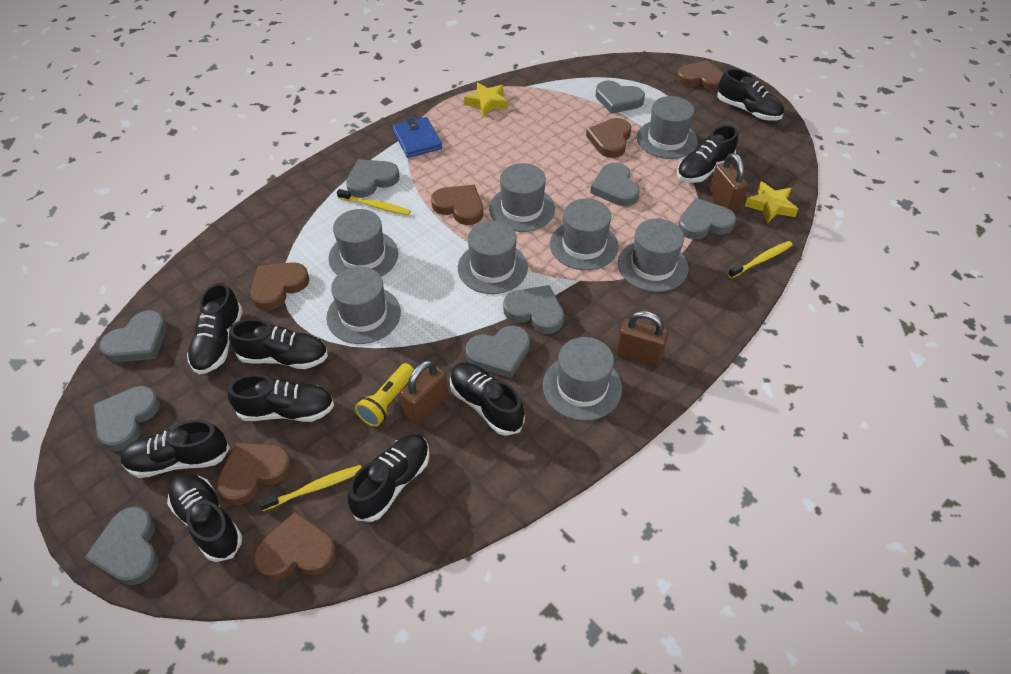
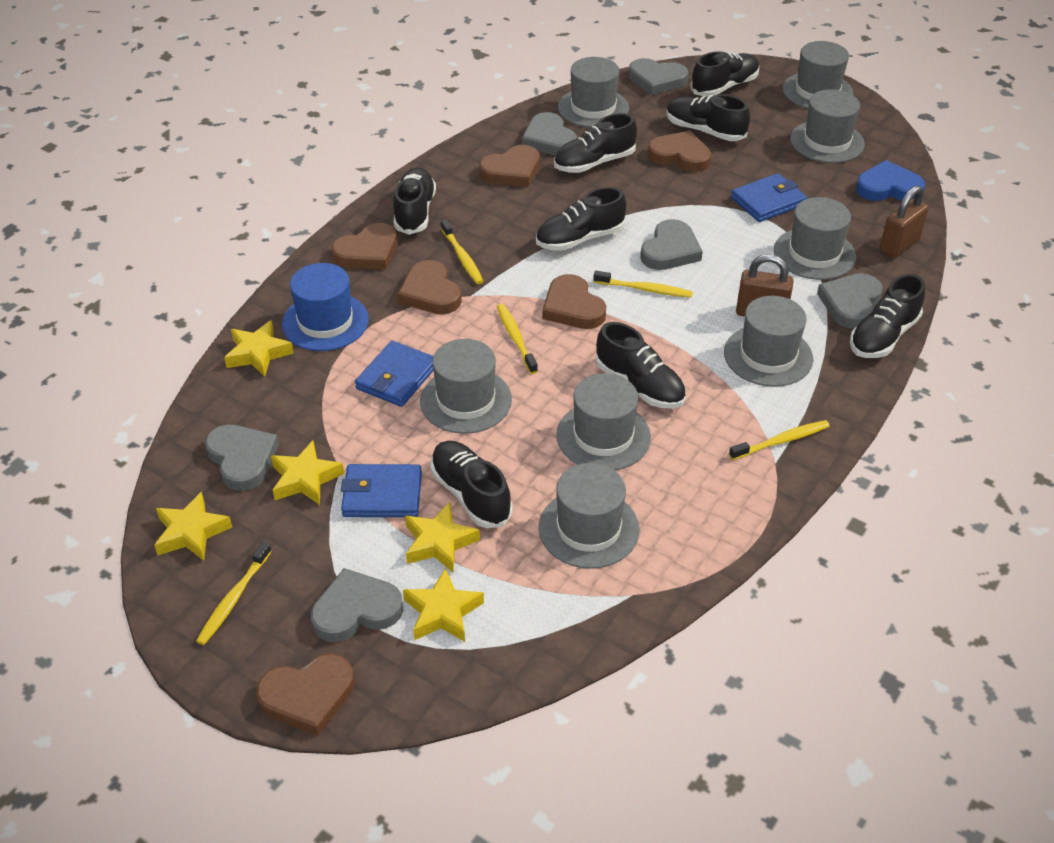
black shoe: 9 -> 8
blue hat: 0 -> 1
blue heart: 0 -> 1
blue wallet: 1 -> 3
brown padlock: 3 -> 2
grey heart: 9 -> 6
yellow flashlight: 1 -> 0
yellow star: 2 -> 5
yellow toothbrush: 3 -> 5

